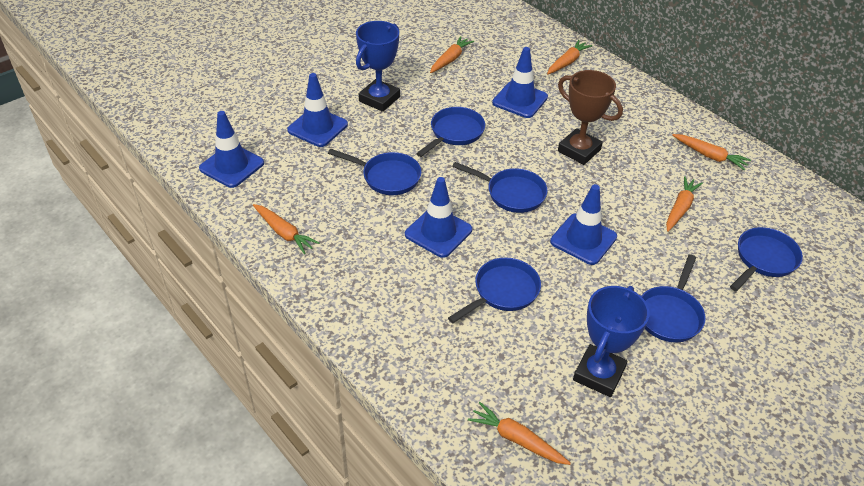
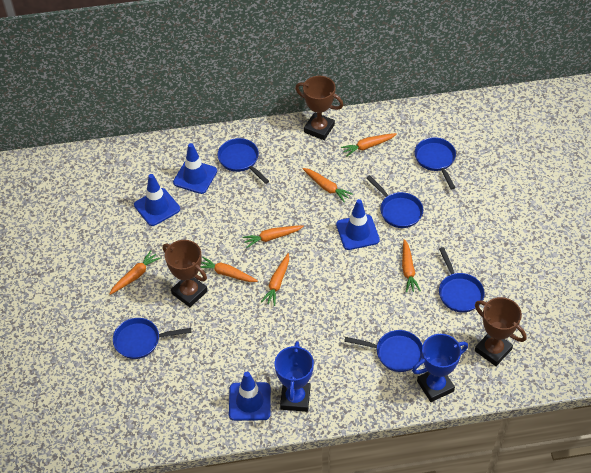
blue traffic cone: 5 -> 4
brown trophy: 1 -> 3
orange carrot: 6 -> 7

